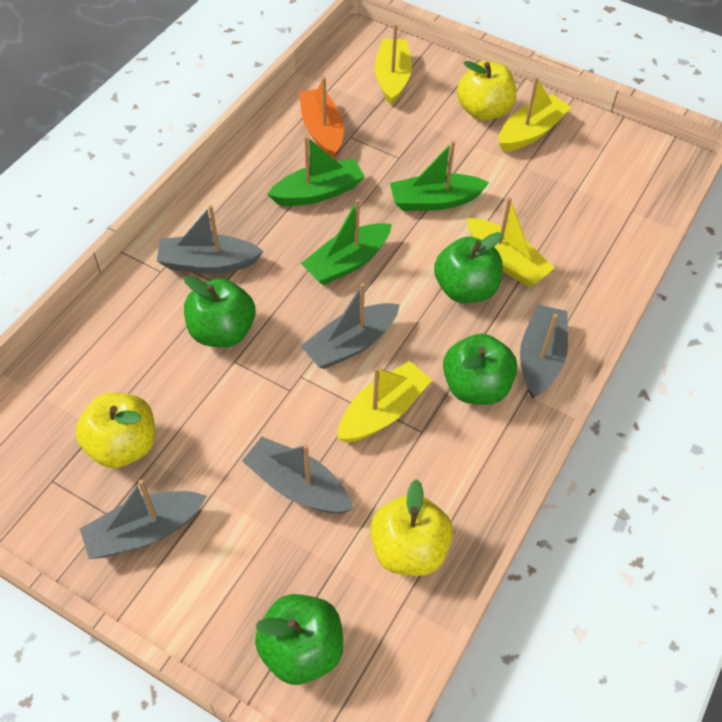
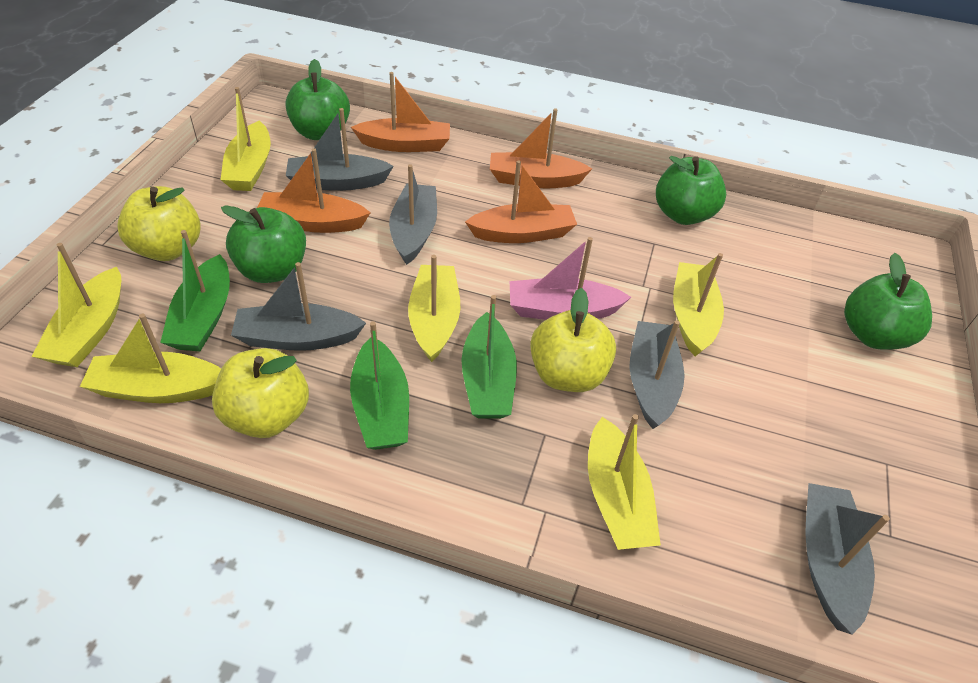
orange boat: 1 -> 4
pink boat: 0 -> 1
yellow boat: 4 -> 6

